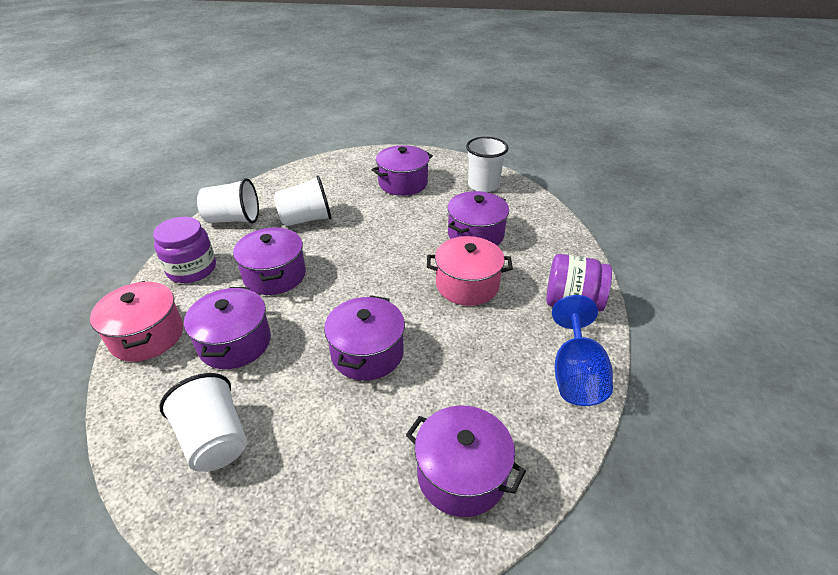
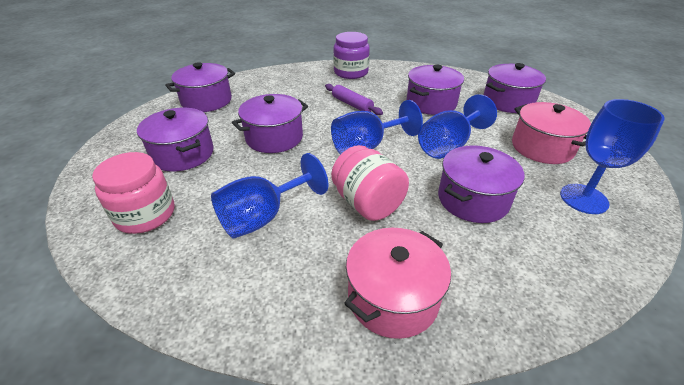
blue goblet: 1 -> 4
pink jar: 0 -> 2
purple jar: 2 -> 1
purple rolling pin: 0 -> 1
white cup: 4 -> 0

